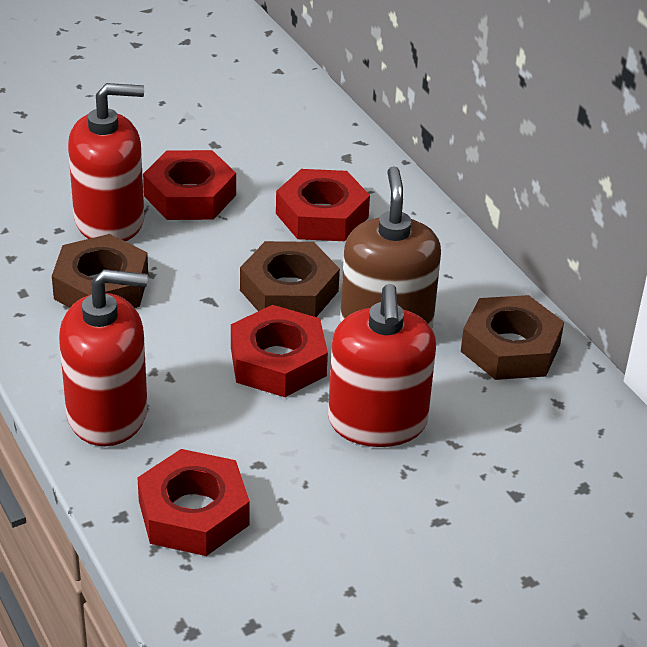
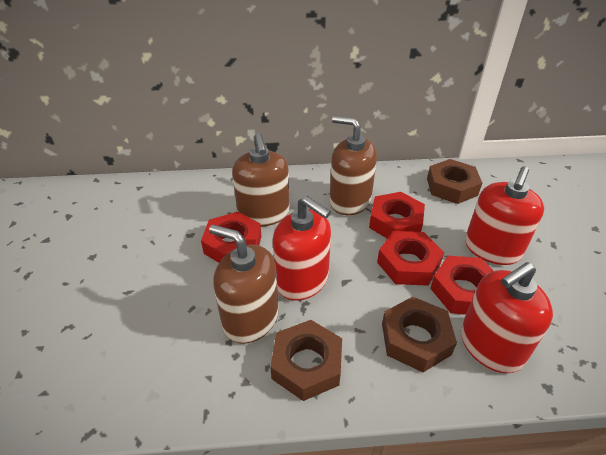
brown soap dispenser: 1 -> 3

